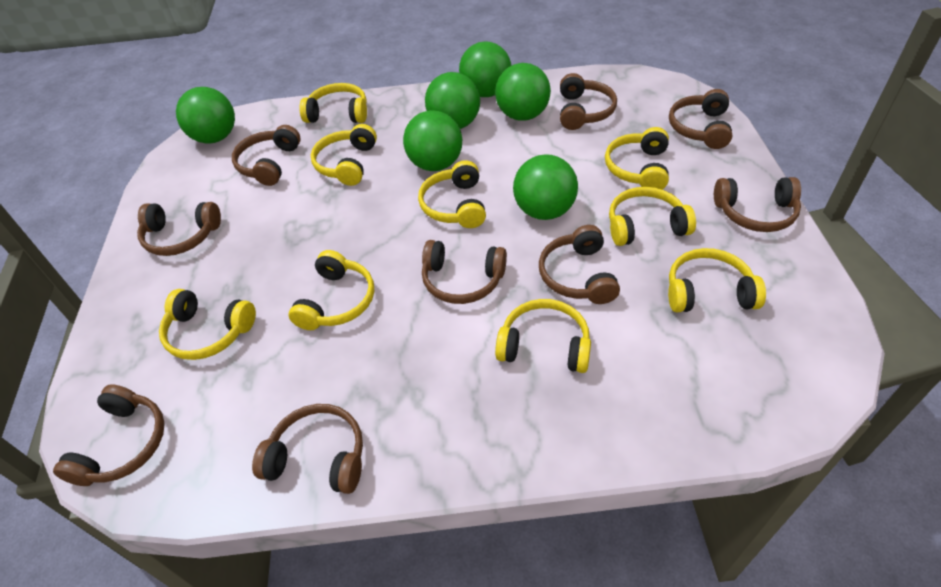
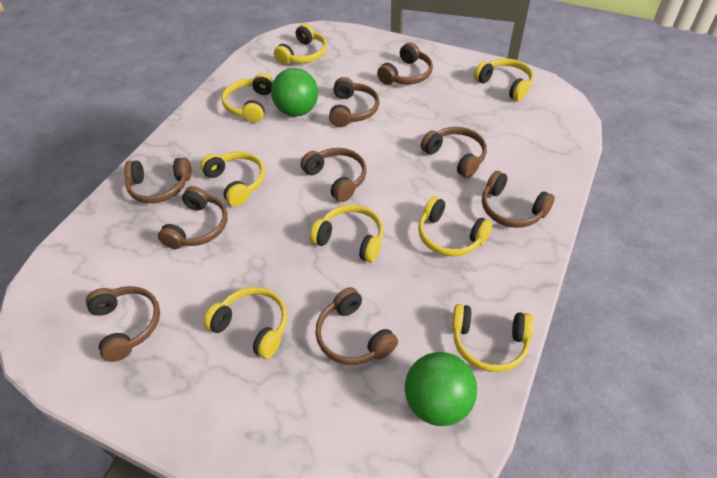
green ball: 6 -> 2
yellow headphones: 9 -> 8

